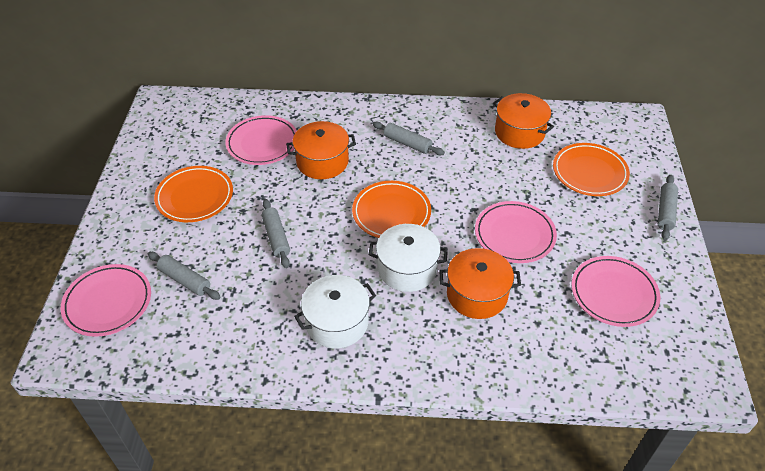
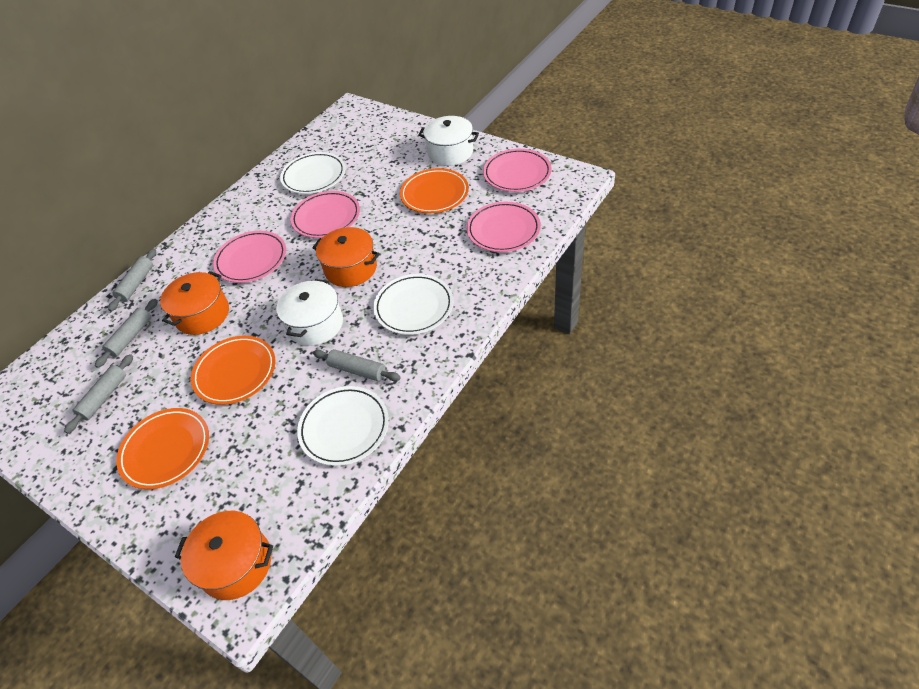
white plate: 0 -> 3

